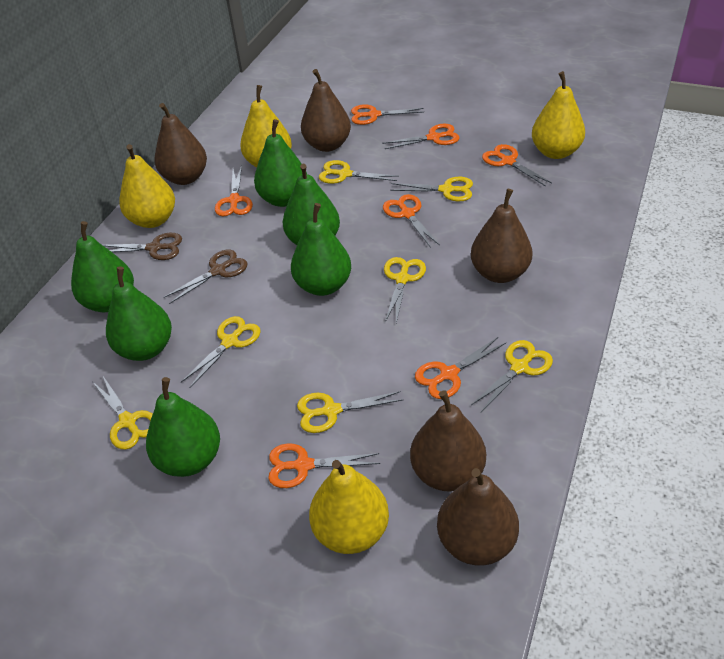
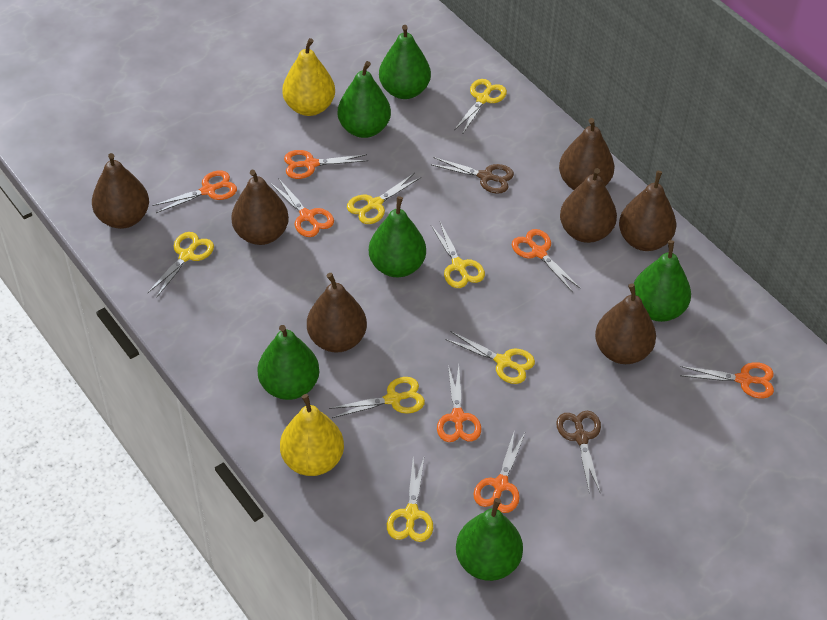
brown pear: 5 -> 7
yellow pear: 4 -> 2

